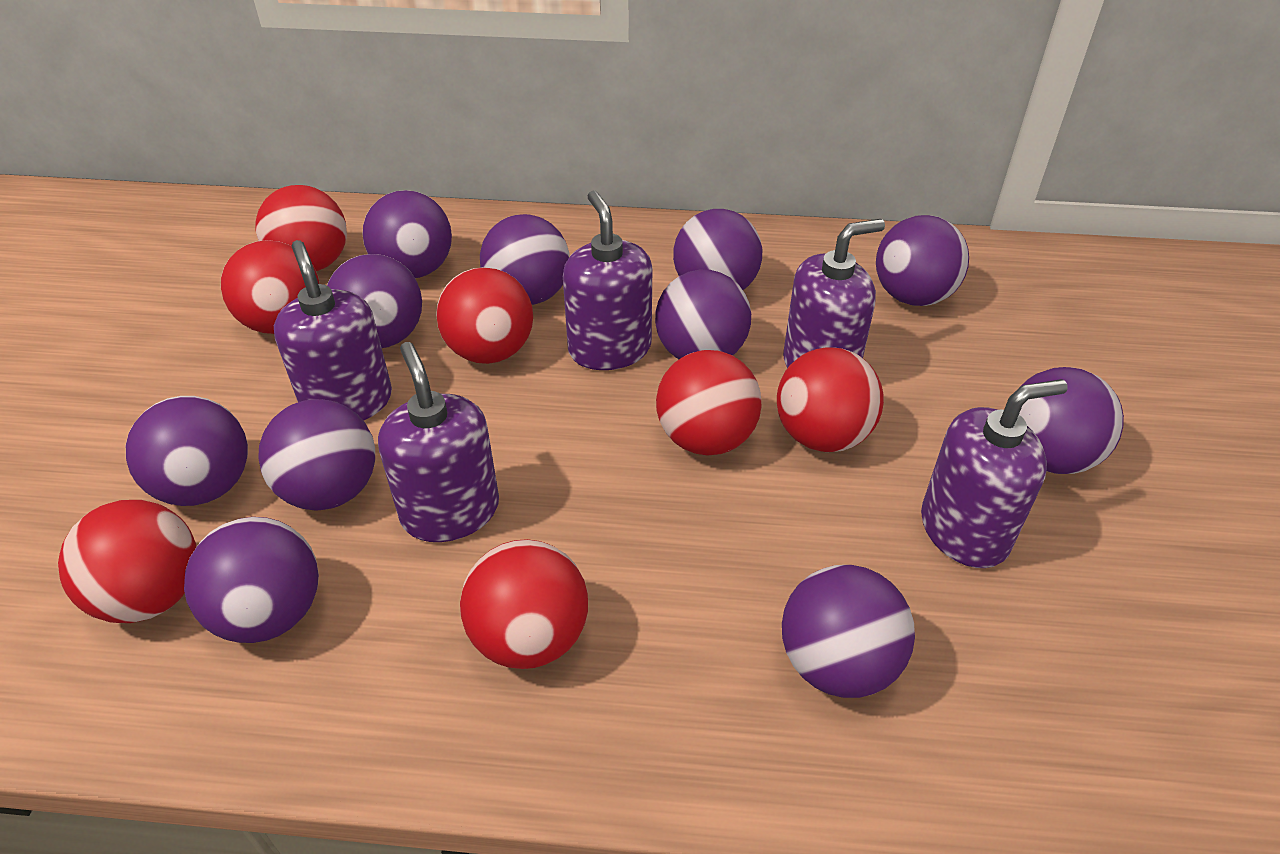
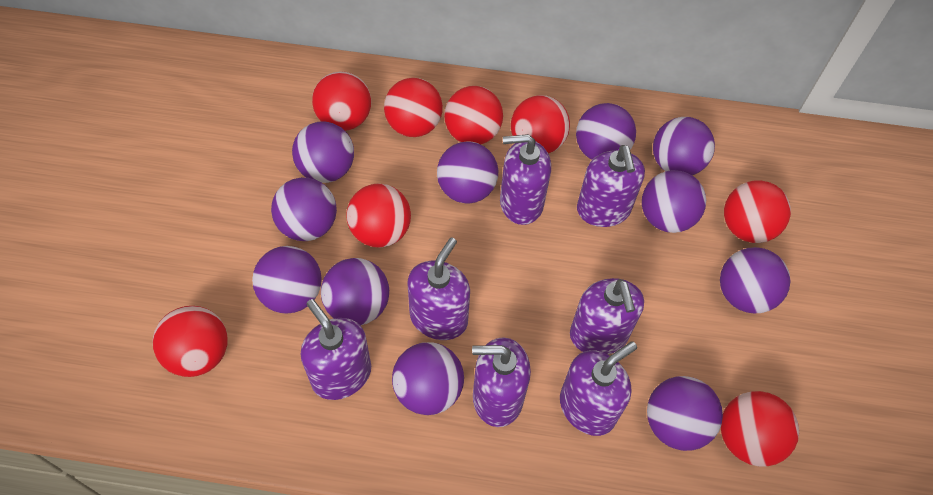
purple soap dispenser: 5 -> 7
red ball: 7 -> 8

